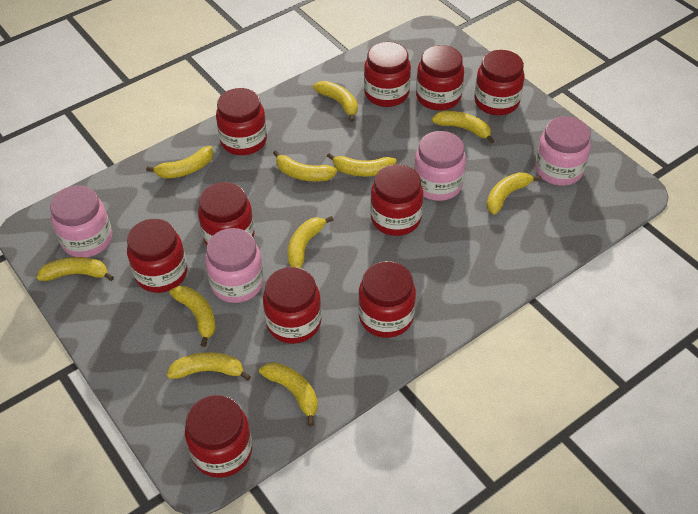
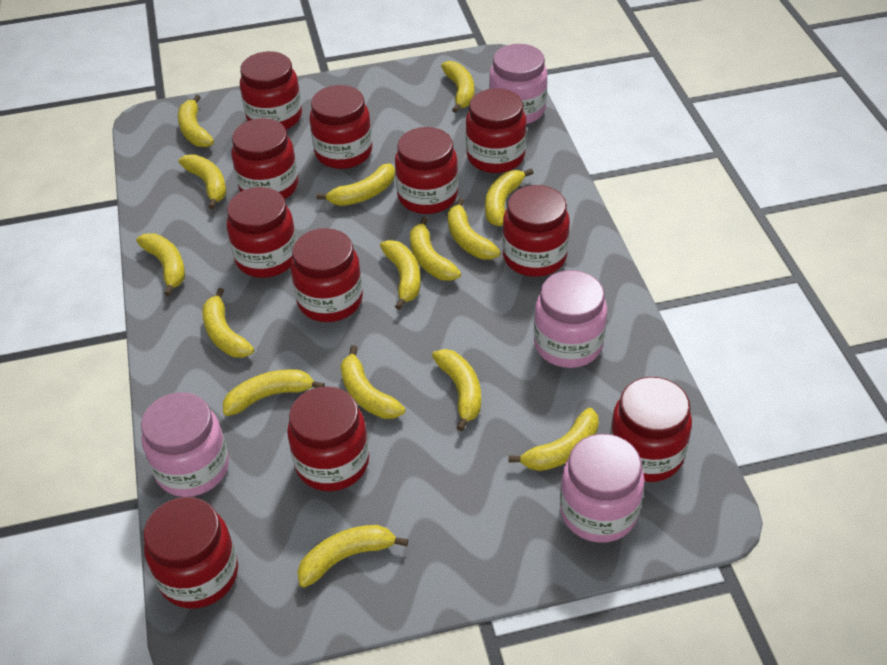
red jar: 10 -> 11
yellow banana: 11 -> 15

